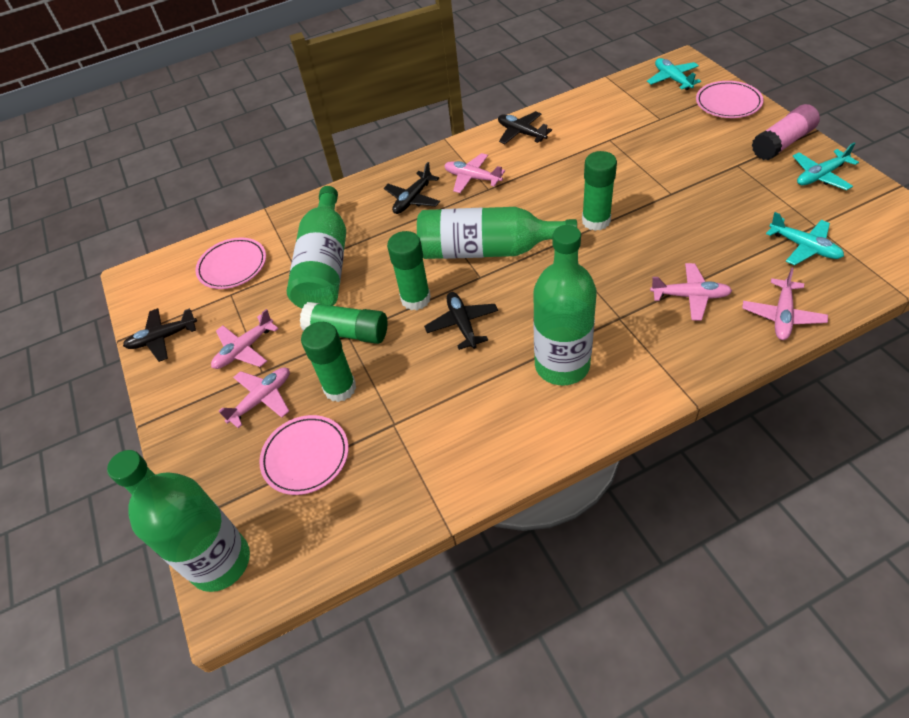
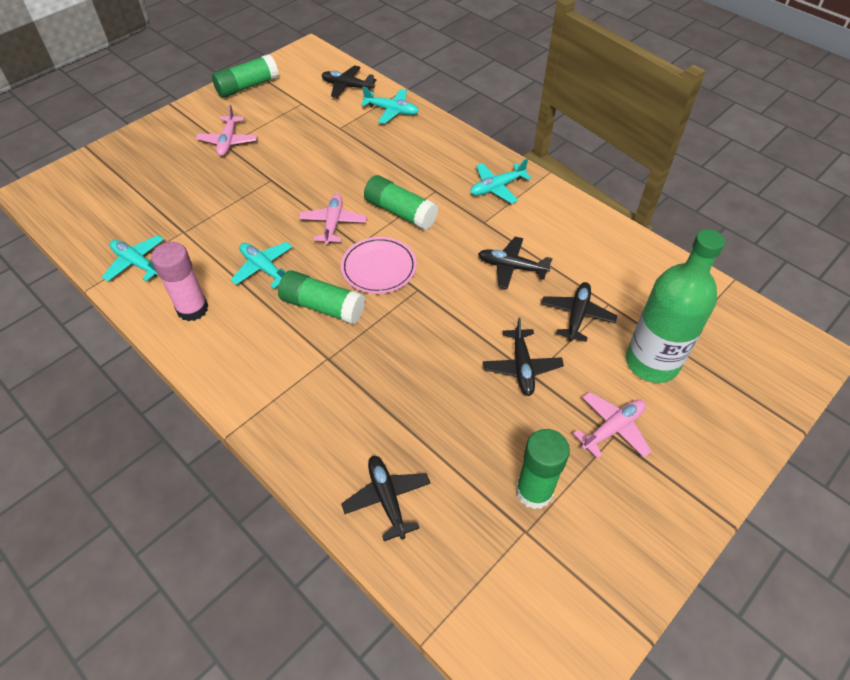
black plane: 4 -> 5
green bottle: 4 -> 1
pink plane: 5 -> 3
pink plate: 3 -> 1
turquoise plane: 3 -> 4

